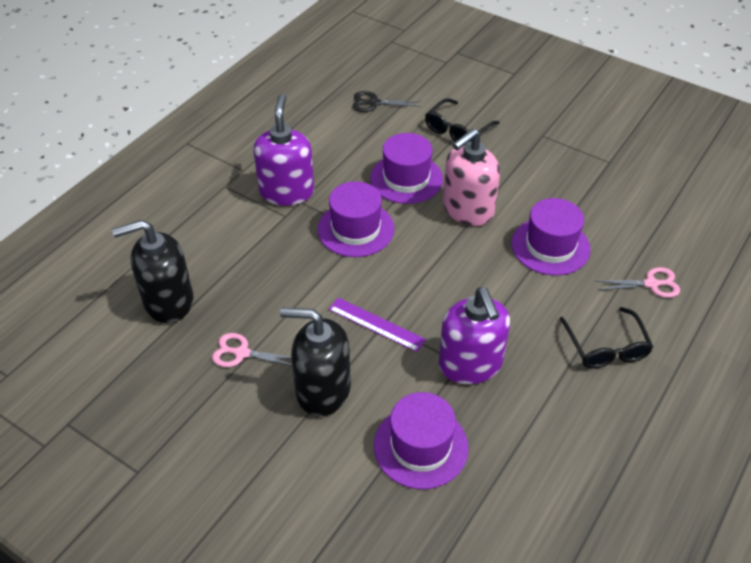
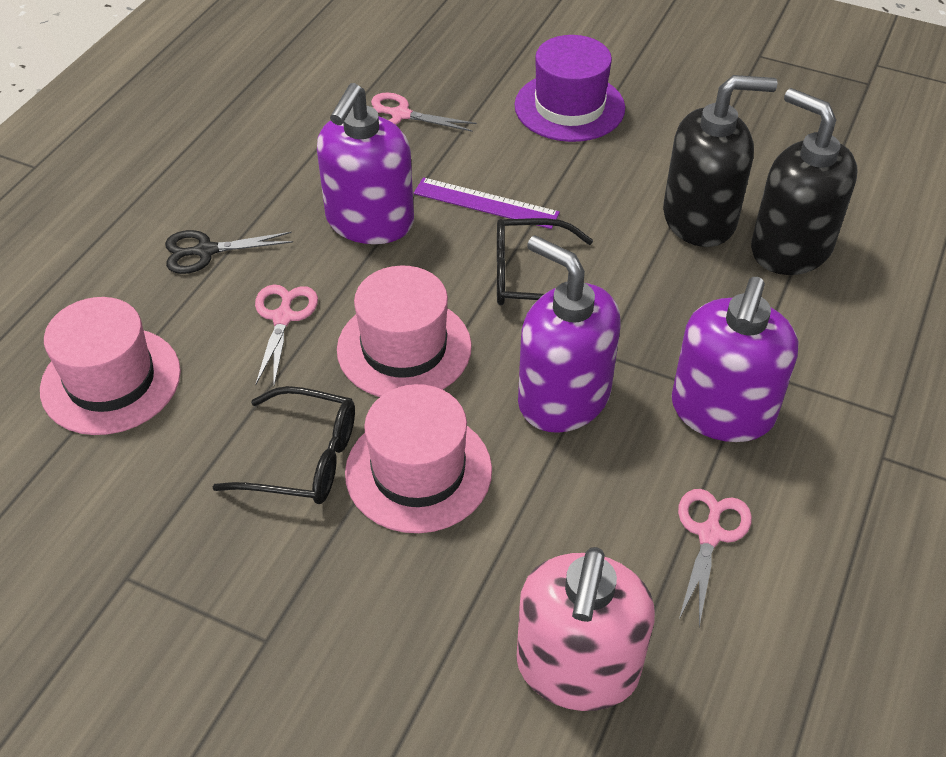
pink hat: 0 -> 3
pink scissors: 2 -> 3
purple hat: 4 -> 1
purple soap dispenser: 2 -> 3

